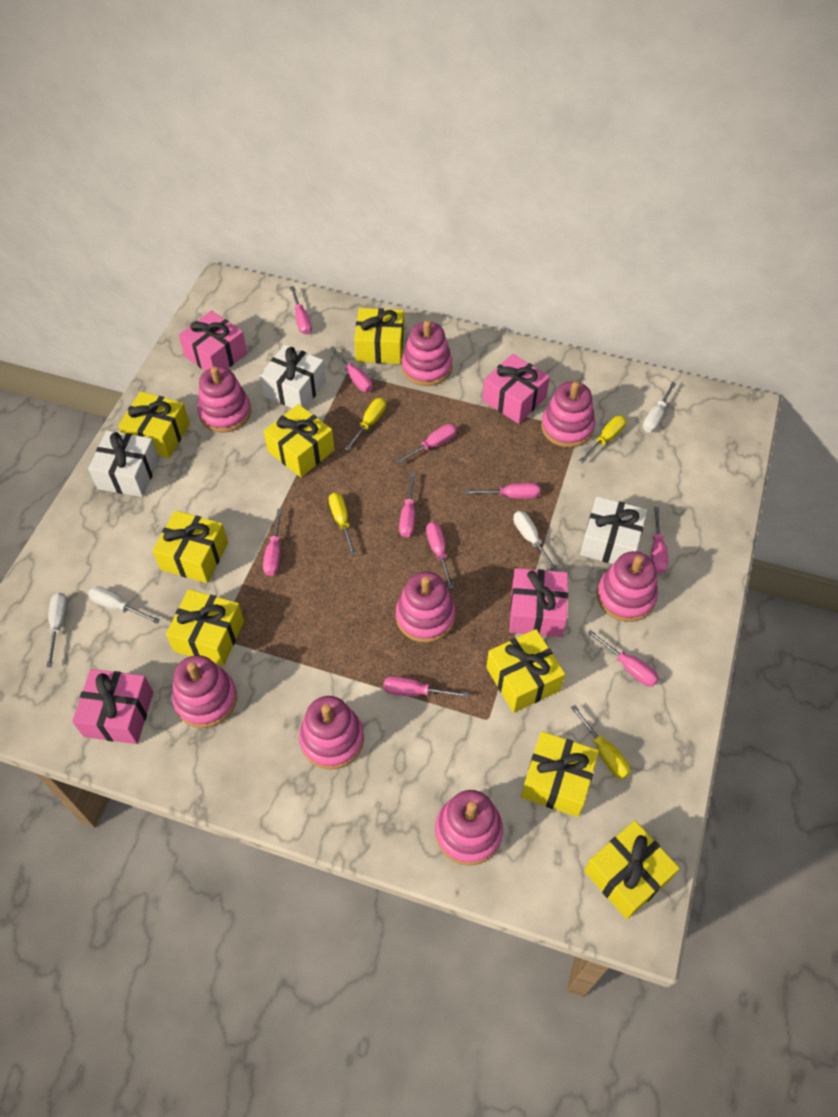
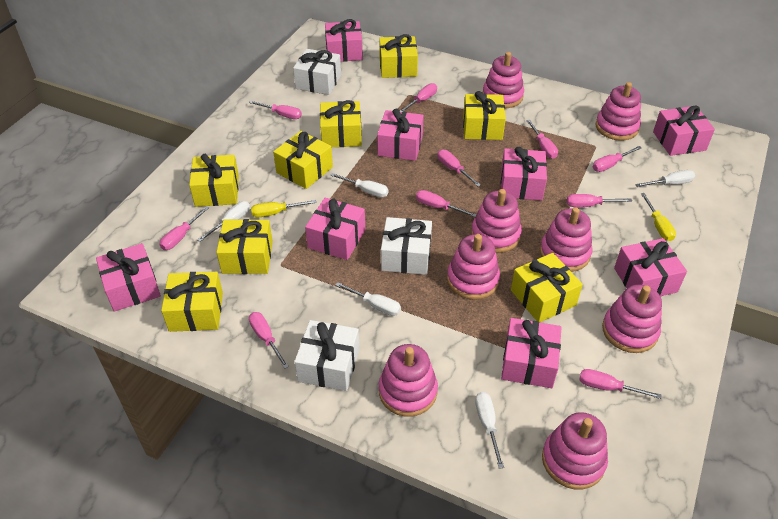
pink gift: 4 -> 8
white screwdriver: 4 -> 5
yellow screwdriver: 4 -> 2

